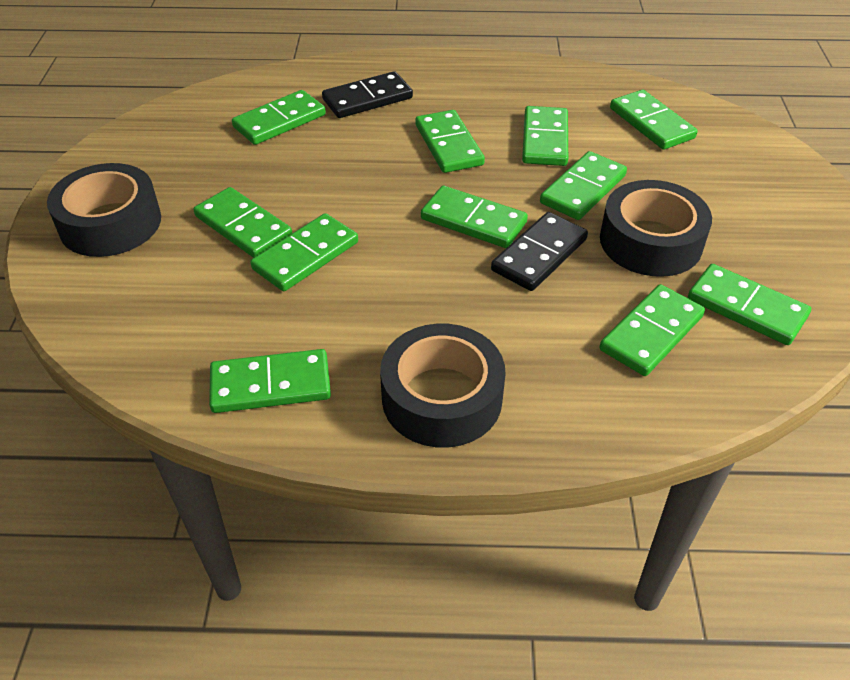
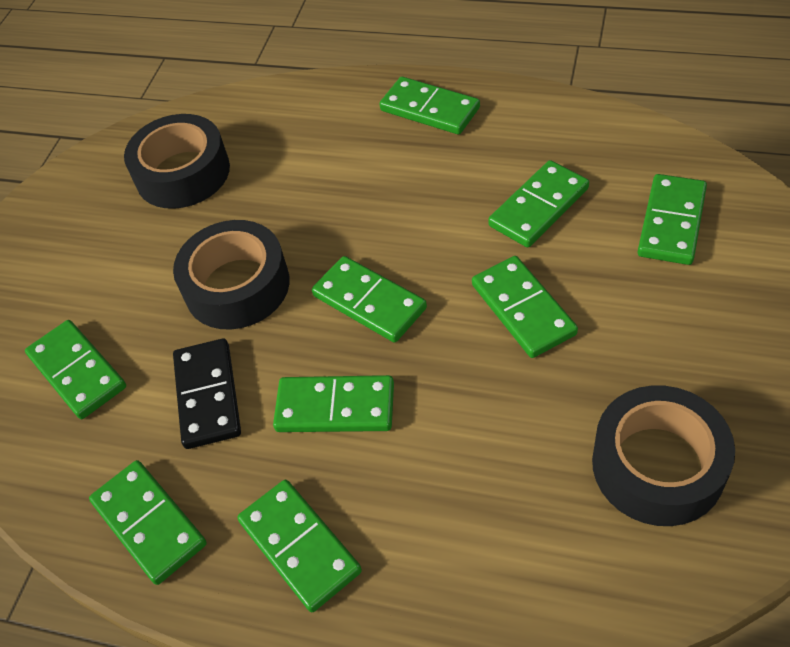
black domino: 2 -> 1
green domino: 11 -> 9

